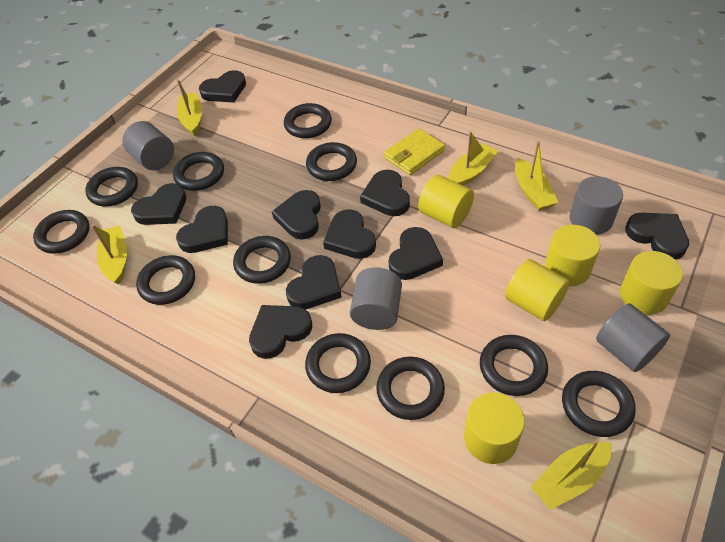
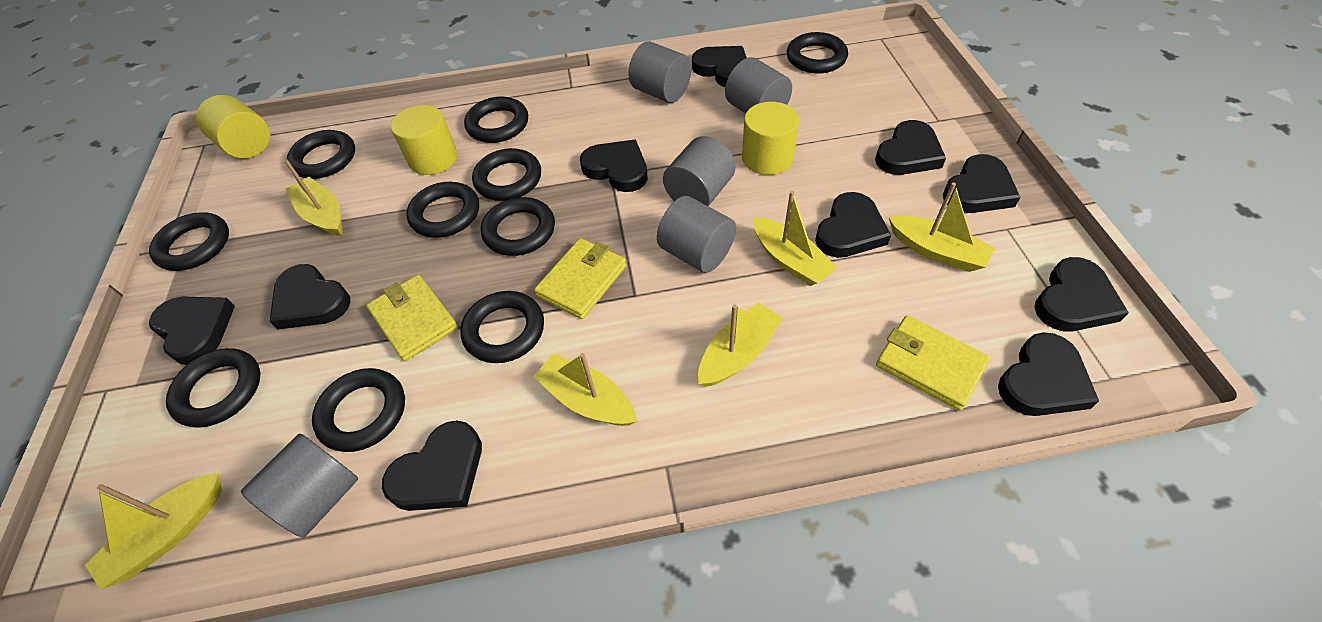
black ring: 11 -> 10
grey cylinder: 4 -> 5
yellow boat: 5 -> 6
yellow cylinder: 5 -> 3
yellow wallet: 1 -> 3

